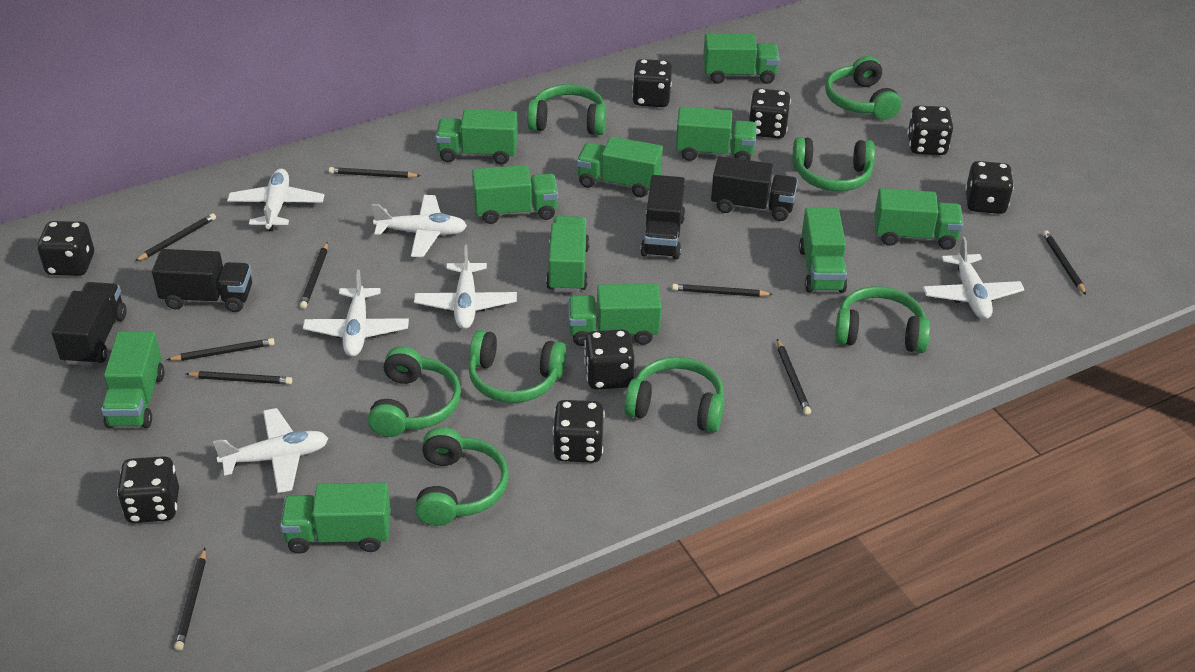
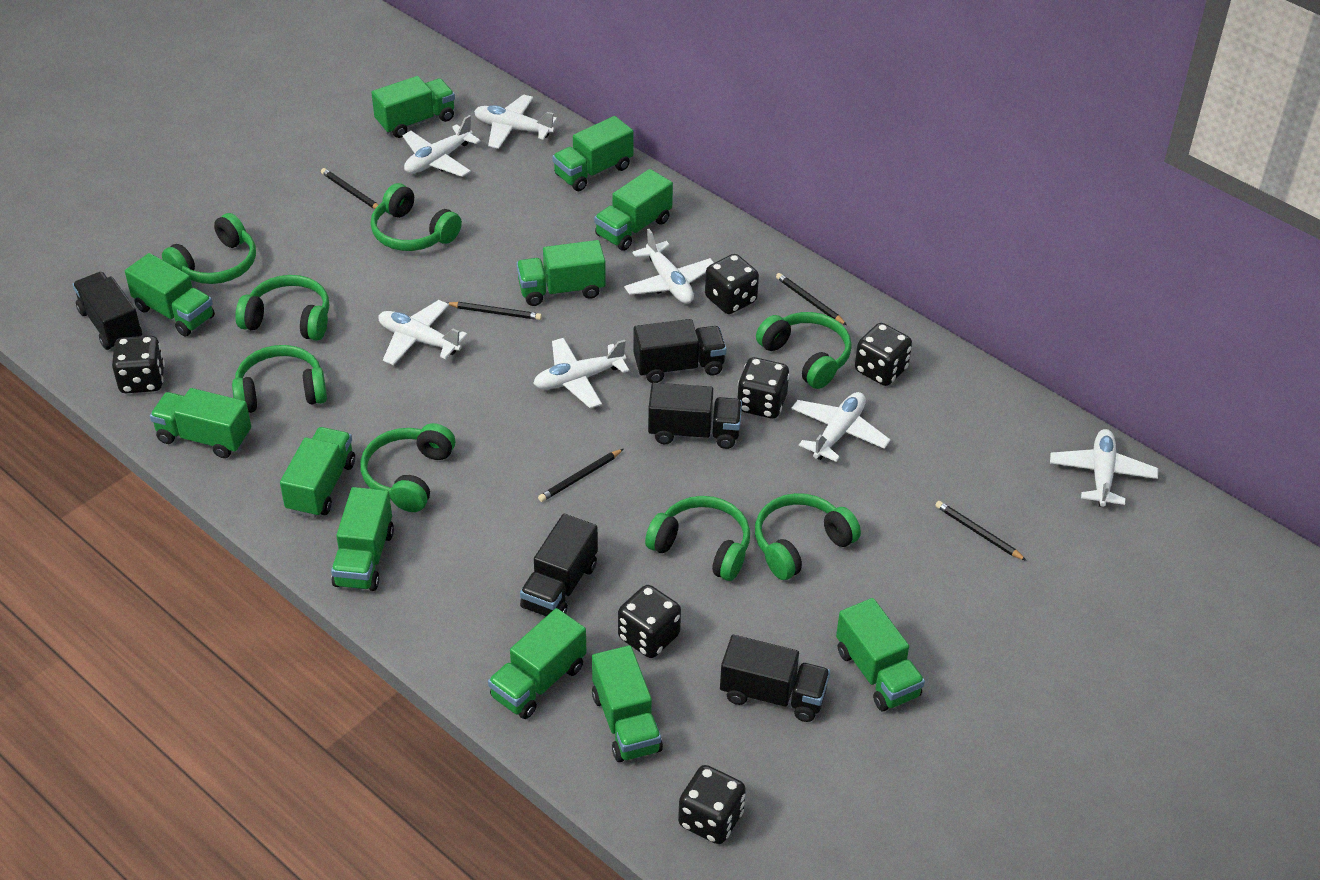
black dice: 8 -> 6
black pencil: 9 -> 5
black truck: 4 -> 5
white plane: 6 -> 7

